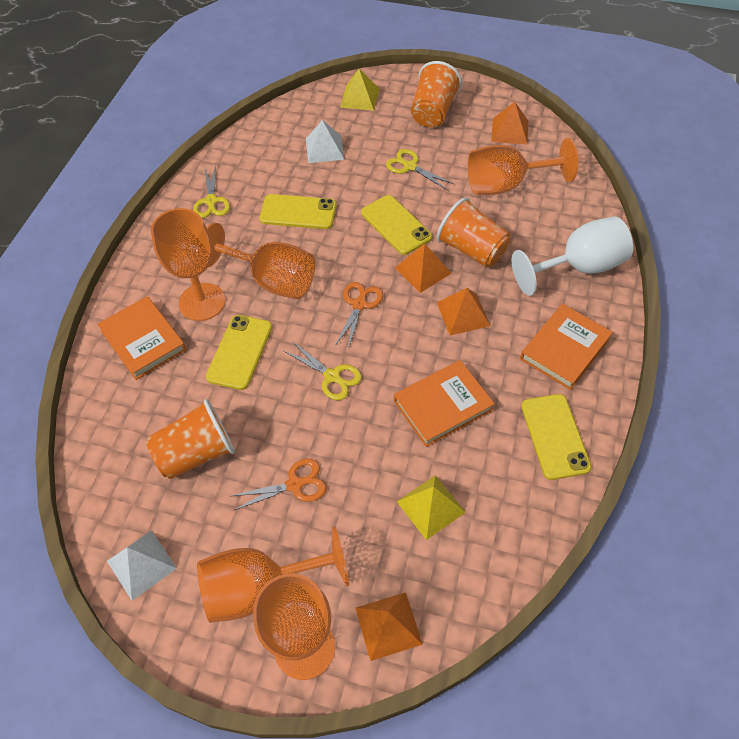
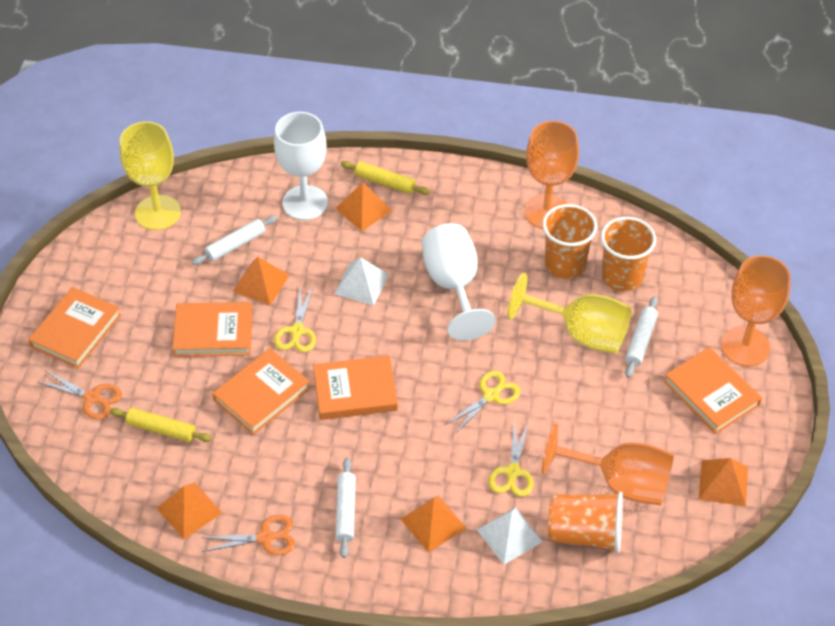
orange book: 3 -> 5
orange goblet: 5 -> 3
orange pyramid: 4 -> 5
white goblet: 1 -> 2
white rolling pin: 0 -> 3
yellow goblet: 0 -> 2
yellow phone: 4 -> 0
yellow pyramid: 2 -> 0
yellow rolling pin: 0 -> 2

